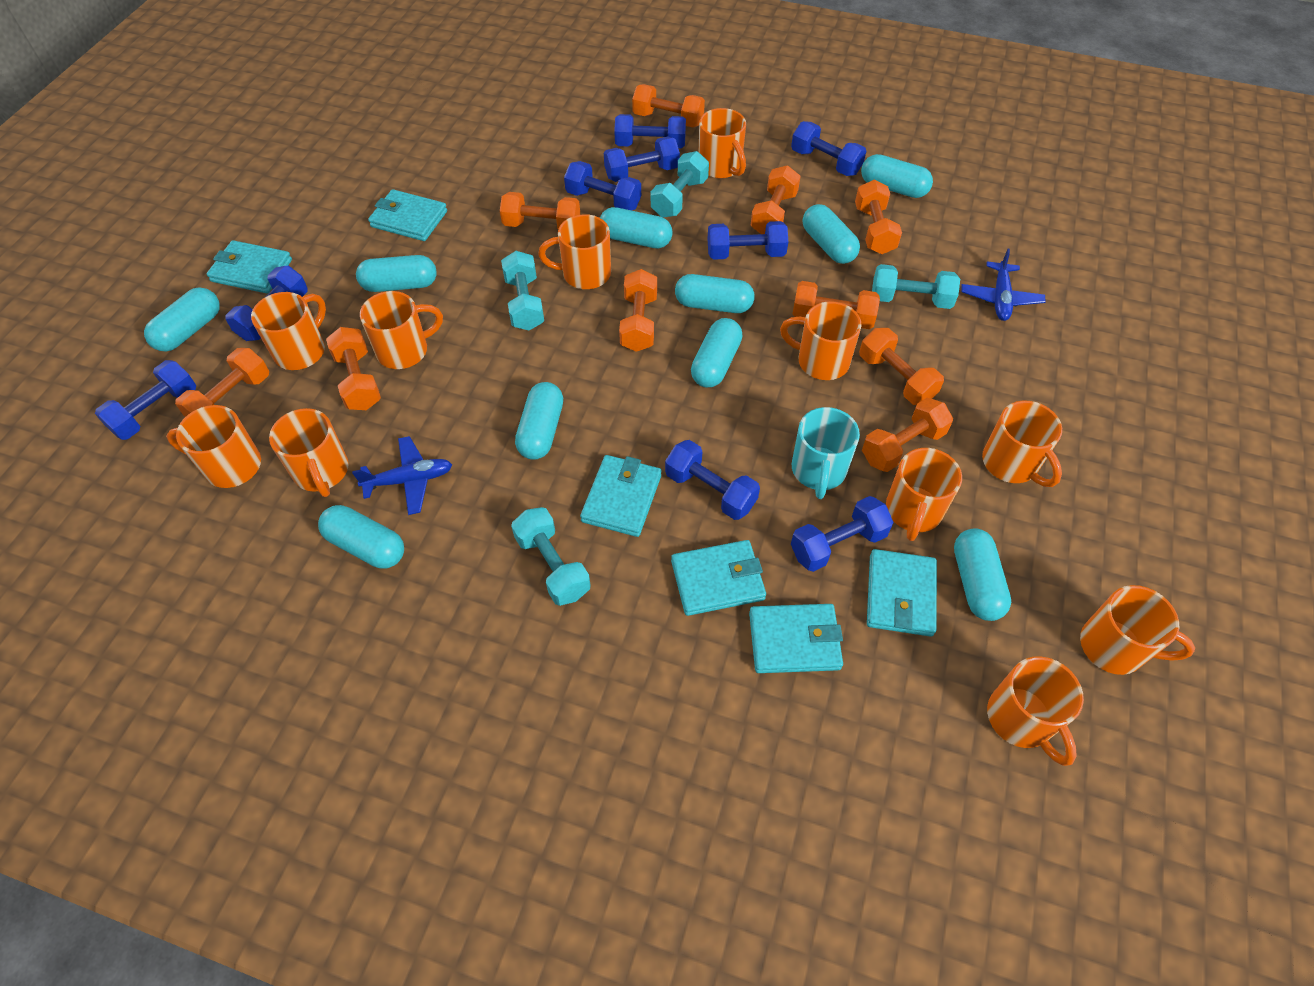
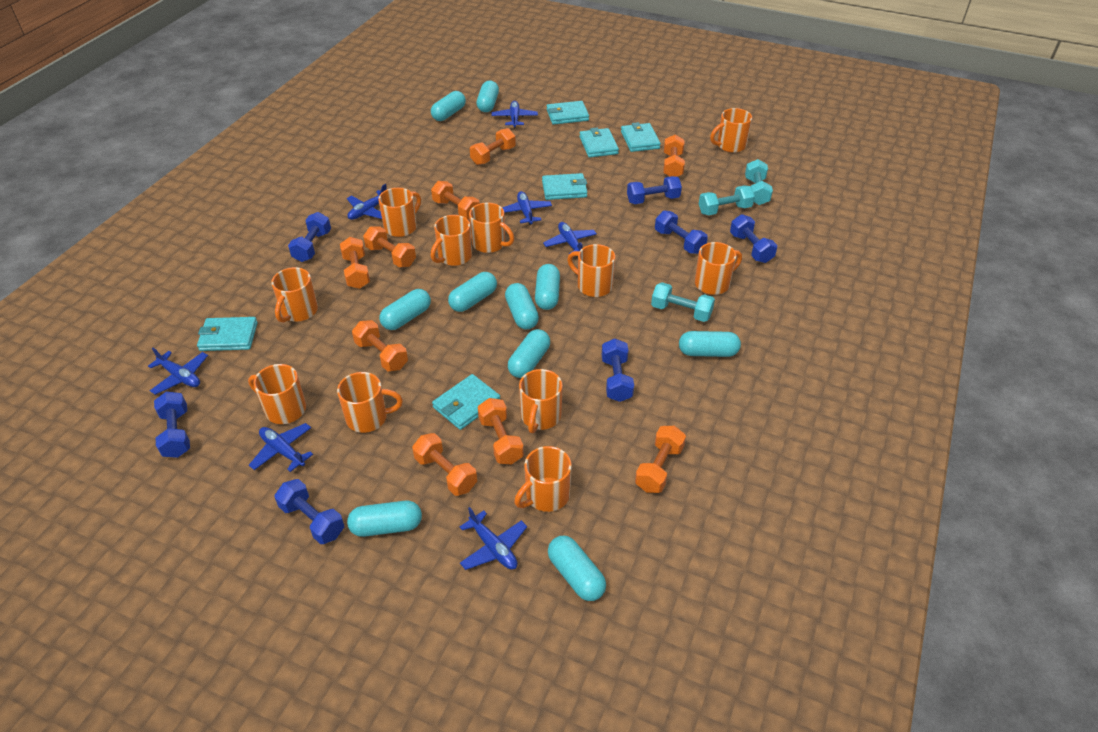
blue dumbbell: 9 -> 7
blue plane: 2 -> 7
orange dumbbell: 10 -> 9
turquoise dumbbell: 4 -> 3
turquoise mug: 1 -> 0

